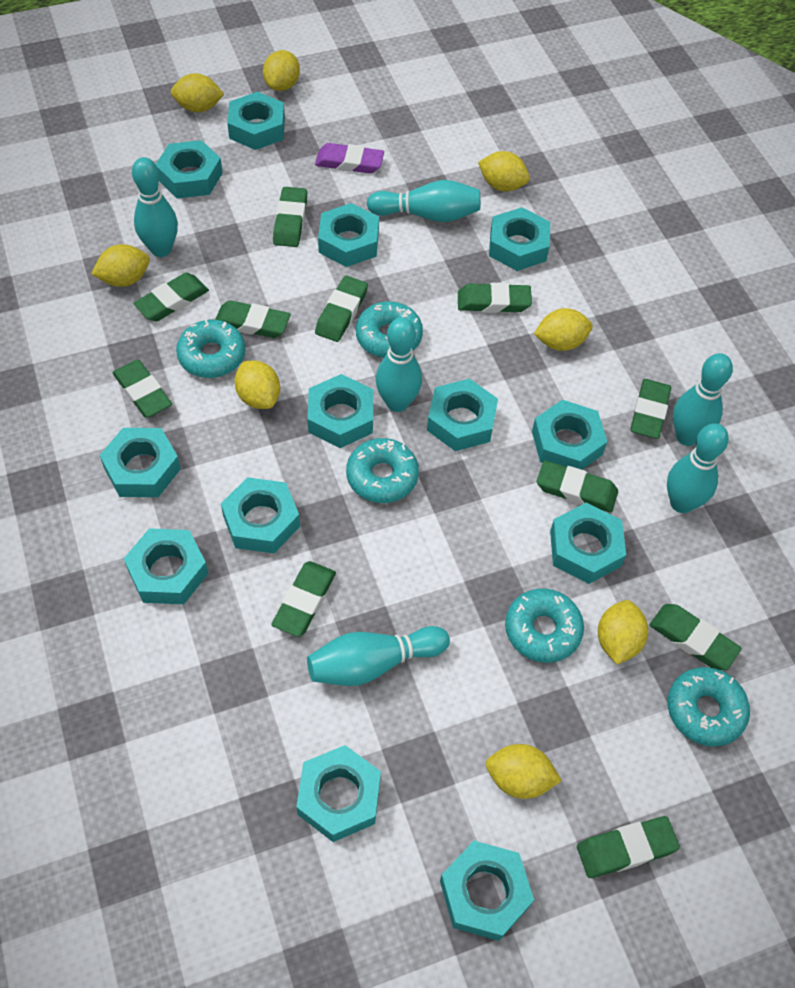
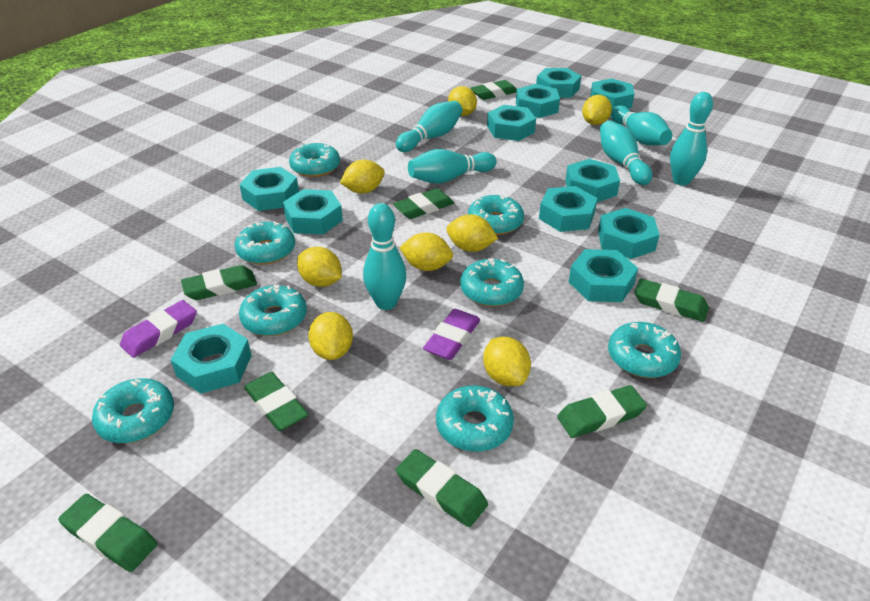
green eraser: 11 -> 8
purple eraser: 1 -> 2
turquoise donut: 5 -> 8
turquoise nut: 13 -> 11

